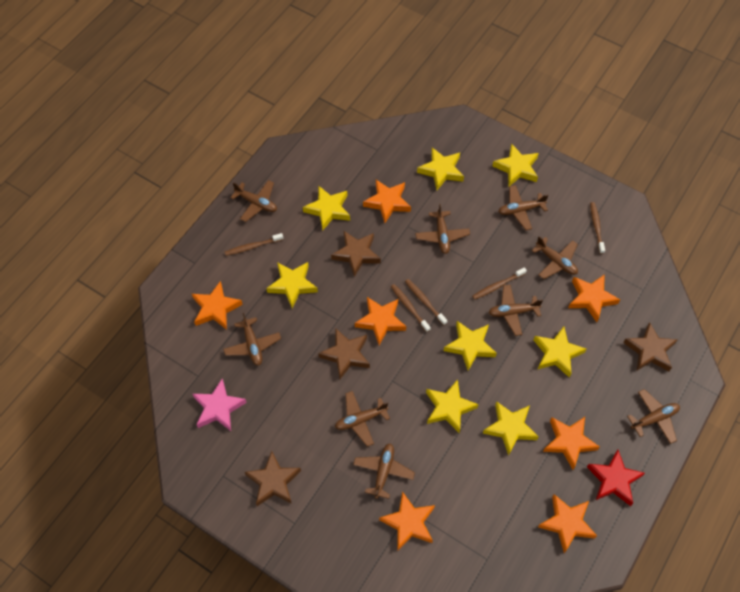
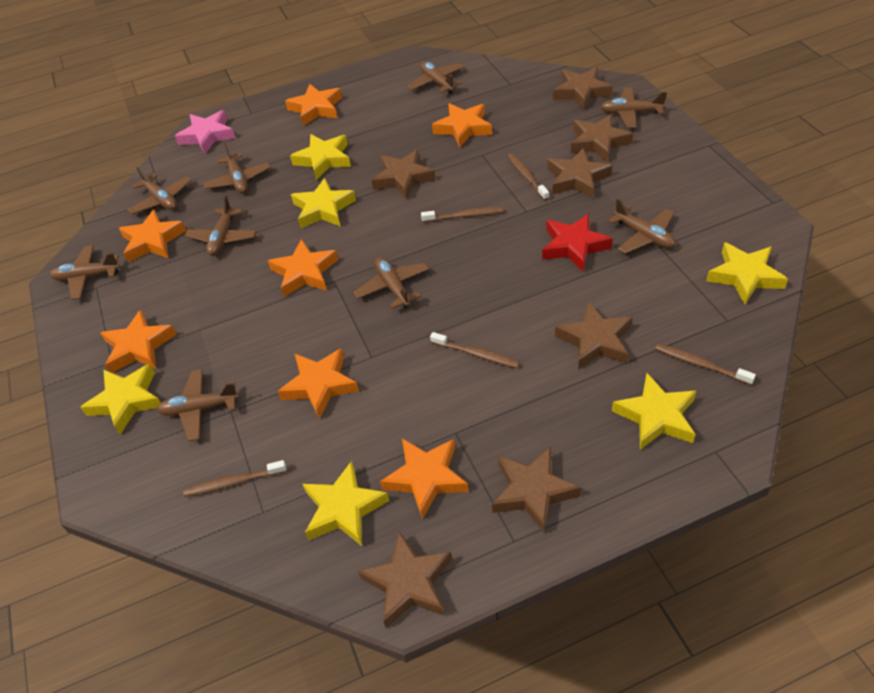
brown star: 4 -> 7
yellow star: 8 -> 6

